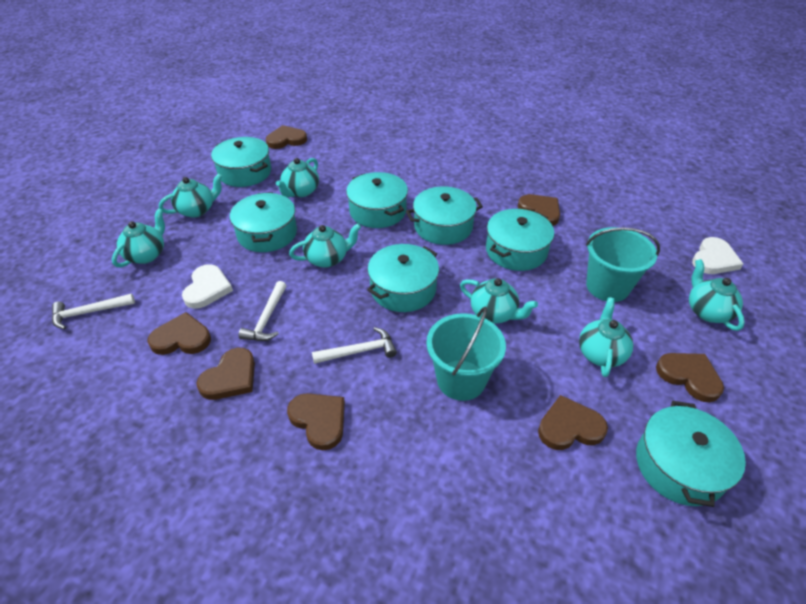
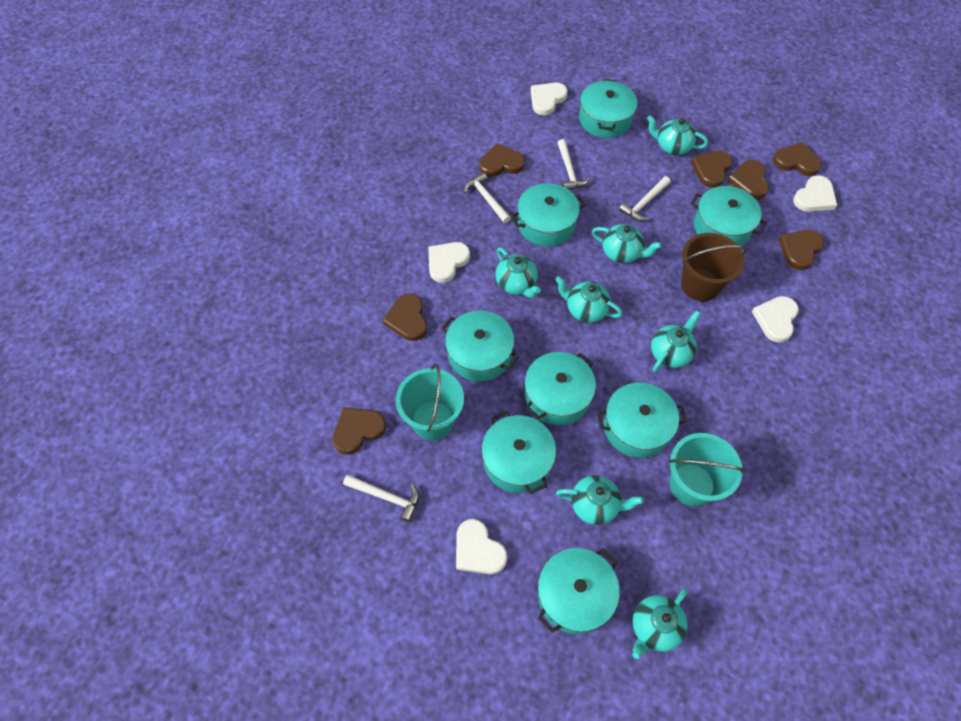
brown bucket: 0 -> 1
turquoise pot: 7 -> 8
white hammer: 3 -> 4
white heart: 2 -> 5

